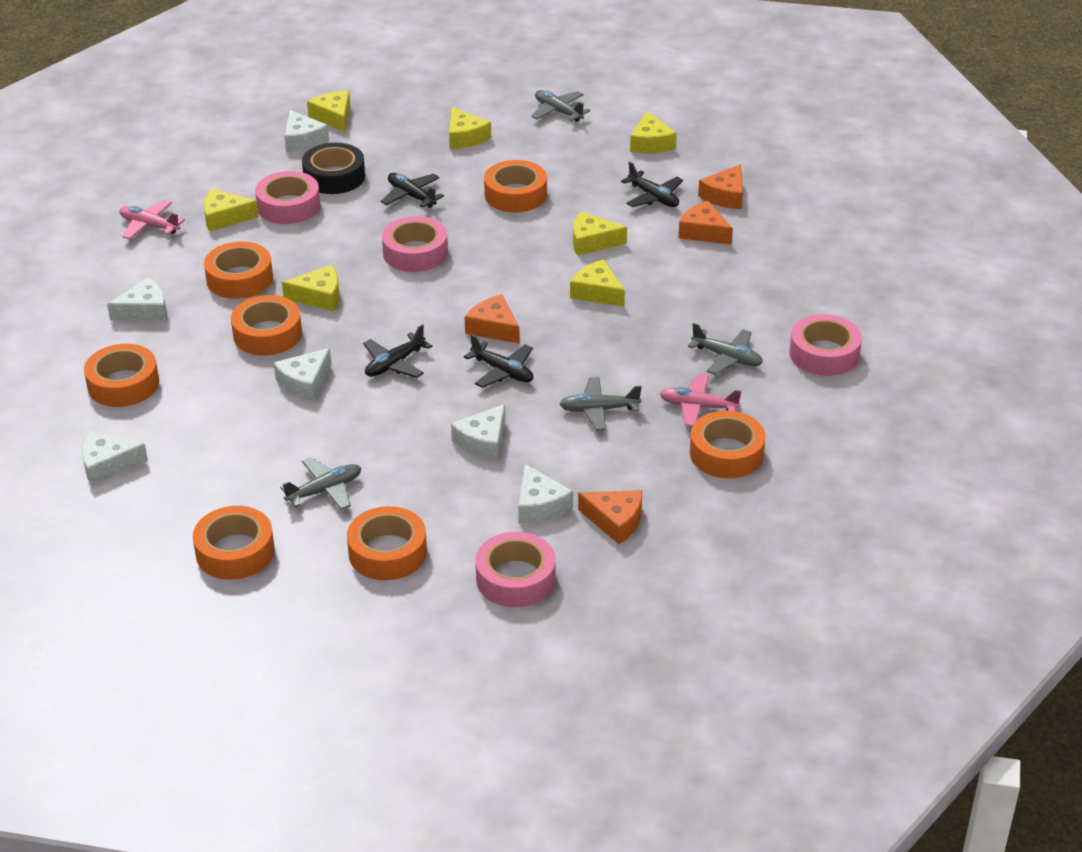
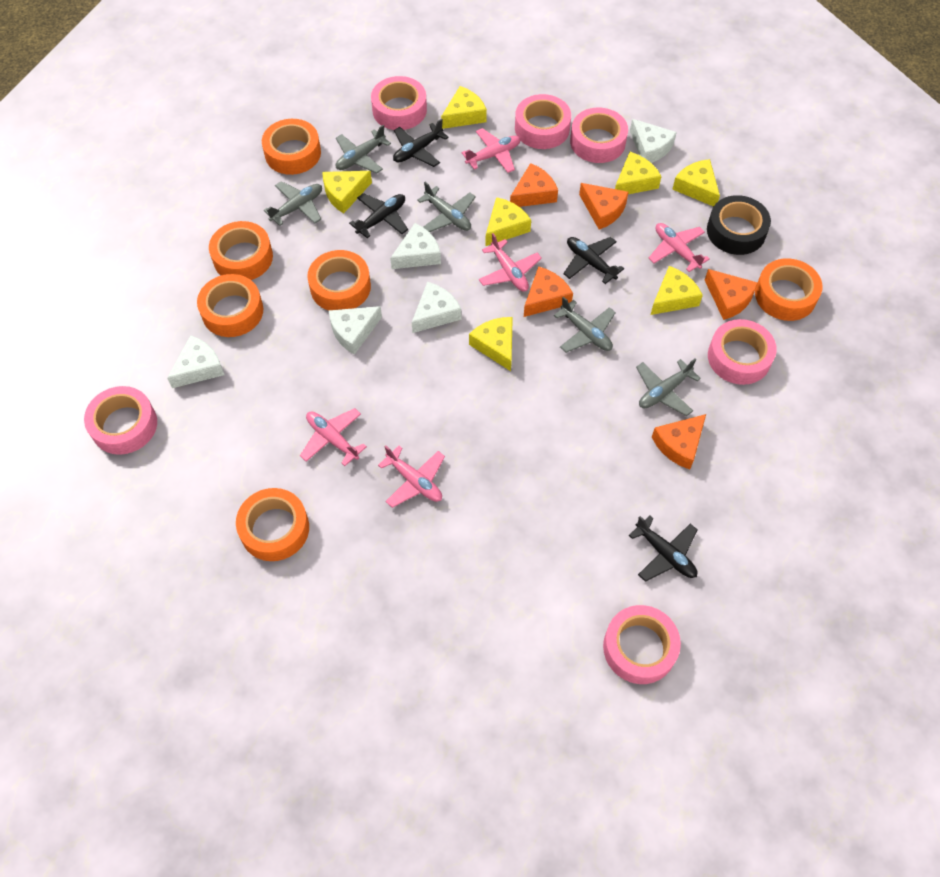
grey plane: 4 -> 5
orange cheese: 4 -> 5
orange tape: 7 -> 6
pink plane: 2 -> 5
pink tape: 4 -> 6
white cheese: 6 -> 5

